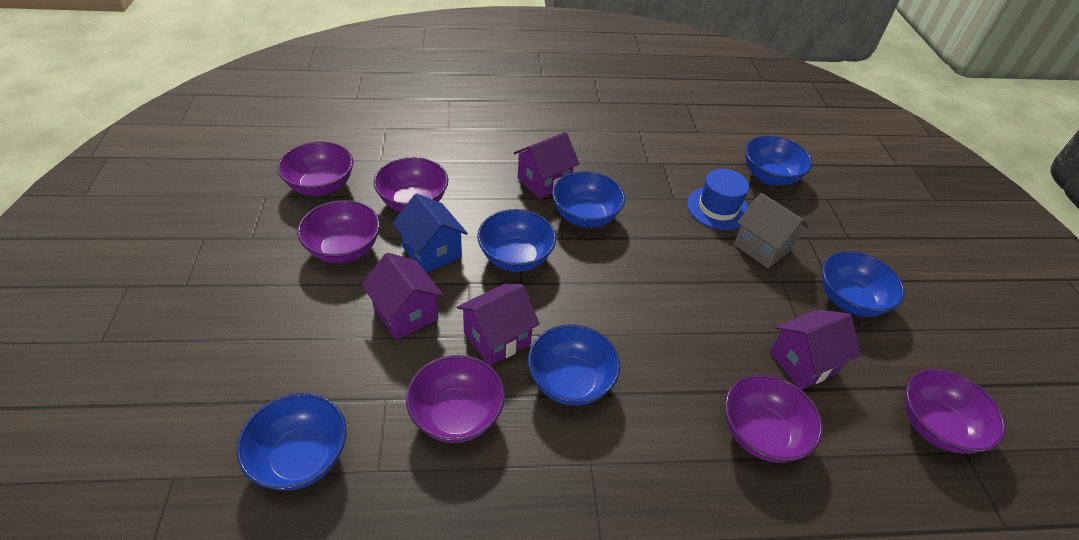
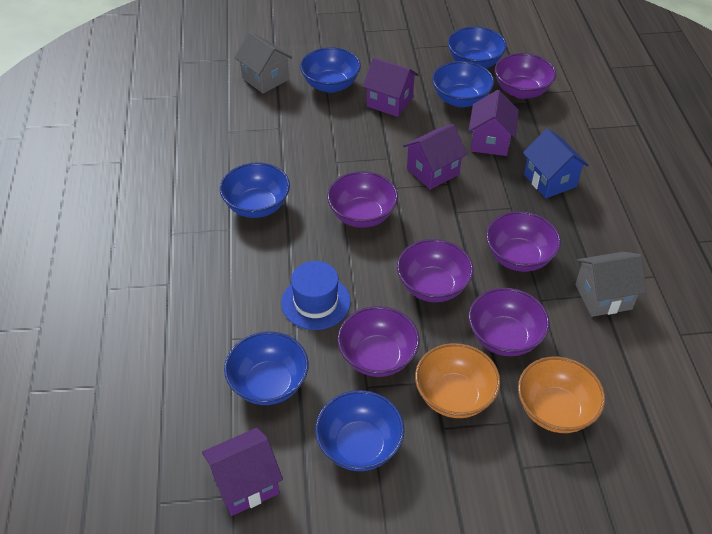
grey house: 1 -> 2
orange bowl: 0 -> 2

